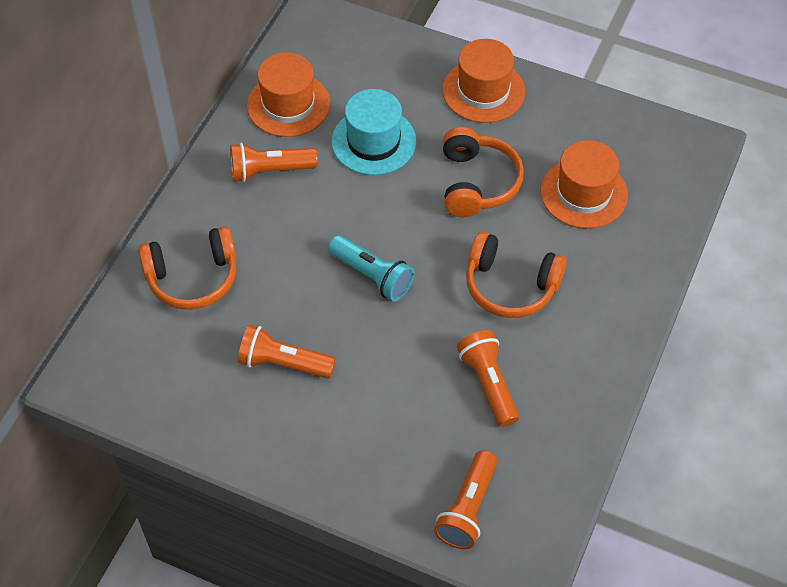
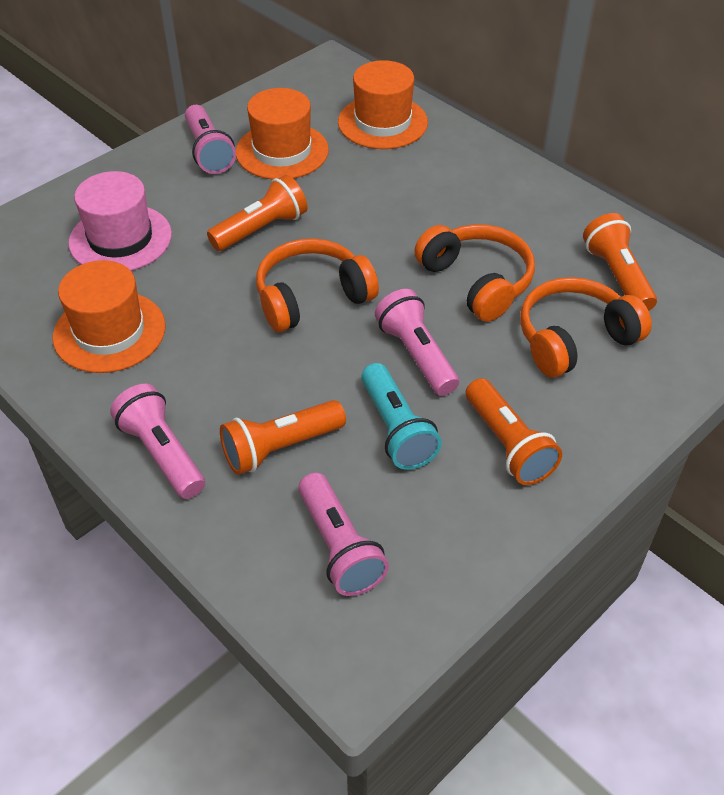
pink flashlight: 0 -> 4
pink hat: 0 -> 1
turquoise hat: 1 -> 0

